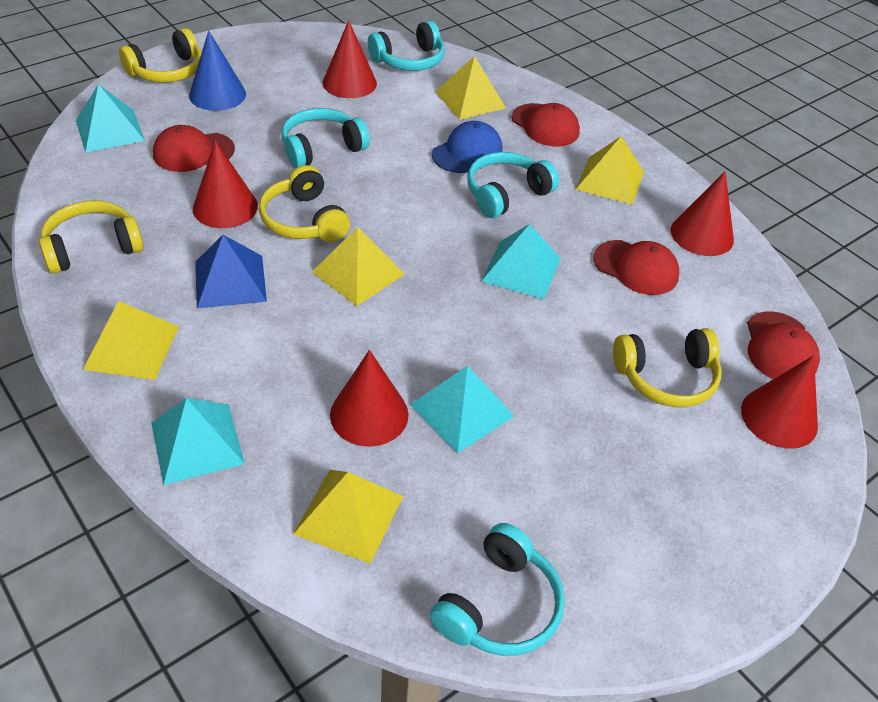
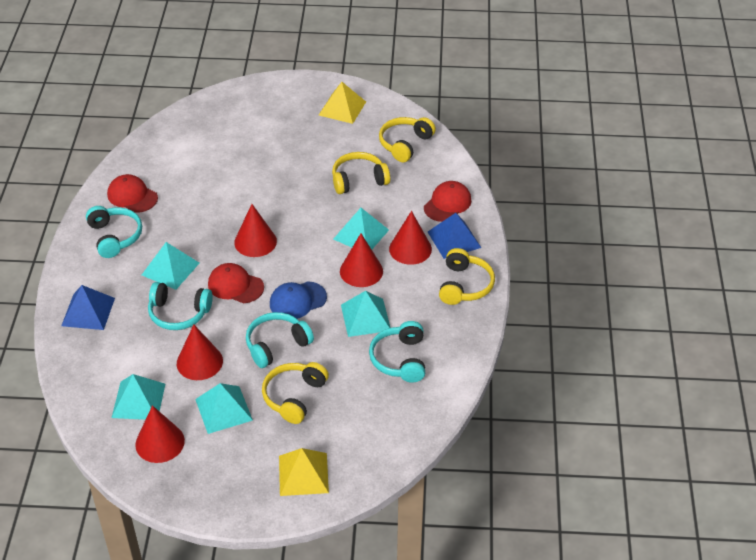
blue cone: 1 -> 0
blue pyramid: 1 -> 2
red cap: 4 -> 3
turquoise pyramid: 4 -> 5
yellow pyramid: 5 -> 2

